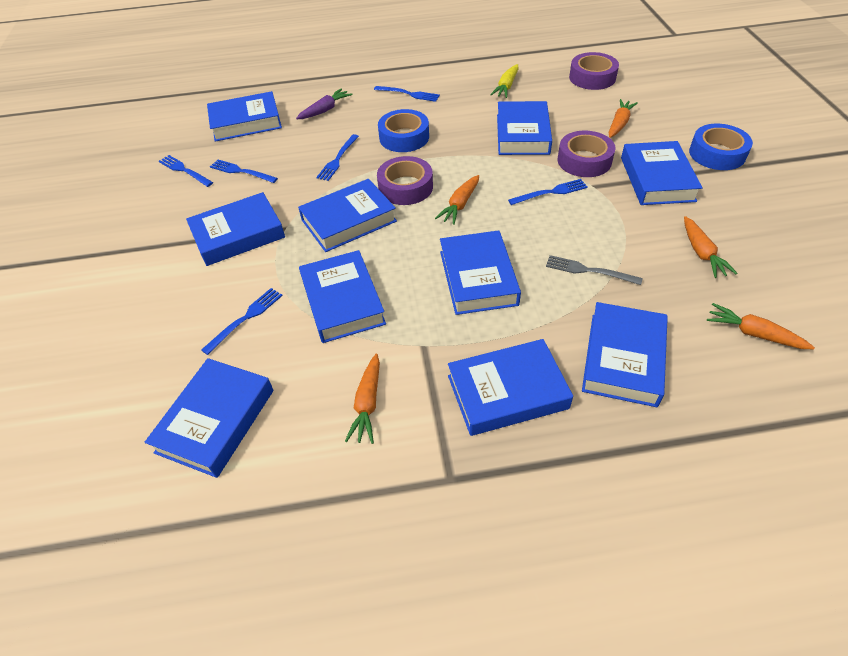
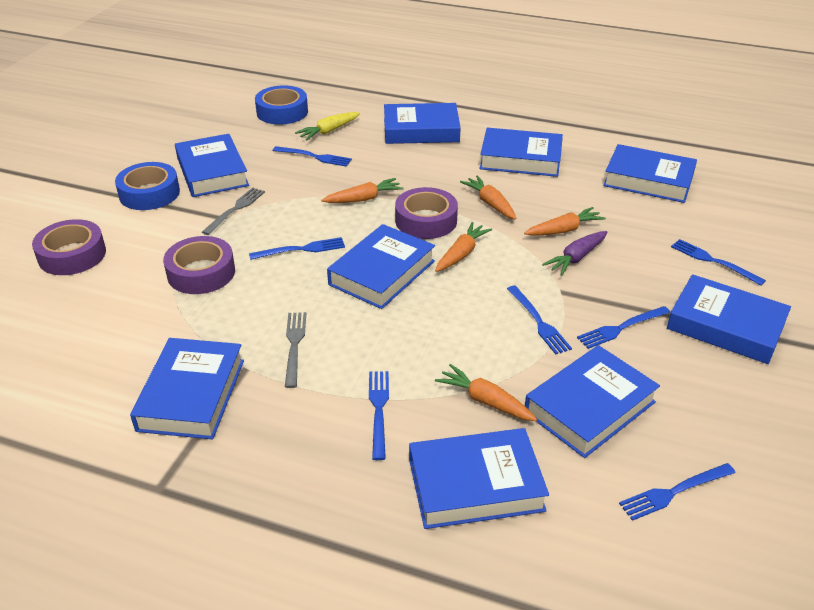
blue book: 10 -> 9
blue fork: 6 -> 7
grey fork: 1 -> 2

